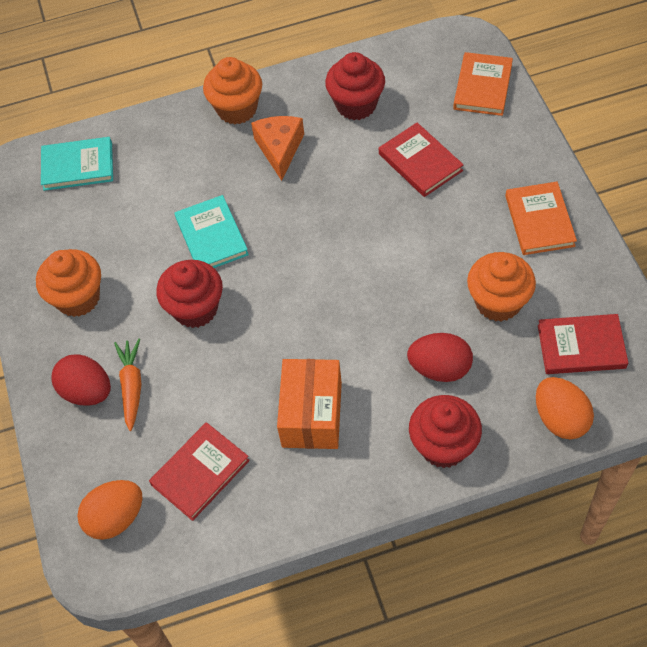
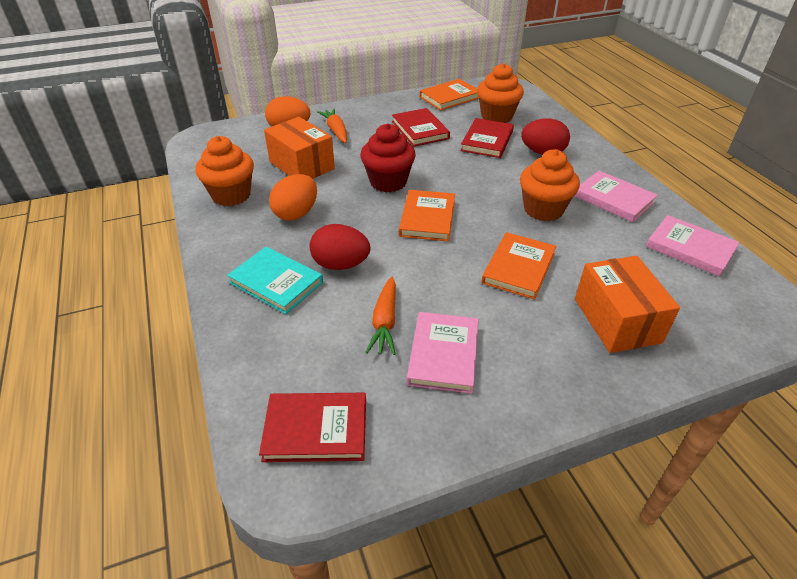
orange book: 2 -> 3
orange box: 1 -> 2
orange carrot: 1 -> 2
orange cheese: 1 -> 0
pink book: 0 -> 3
red cupcake: 3 -> 1
turquoise book: 2 -> 1

